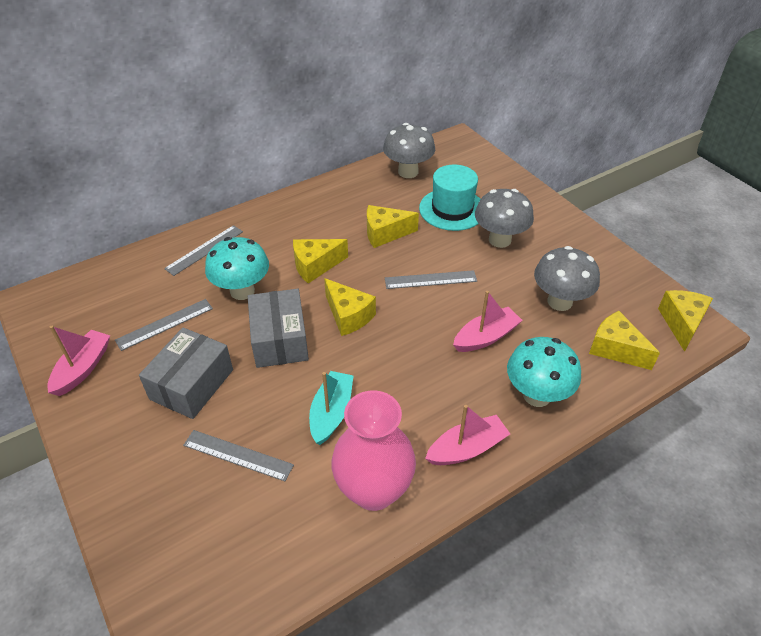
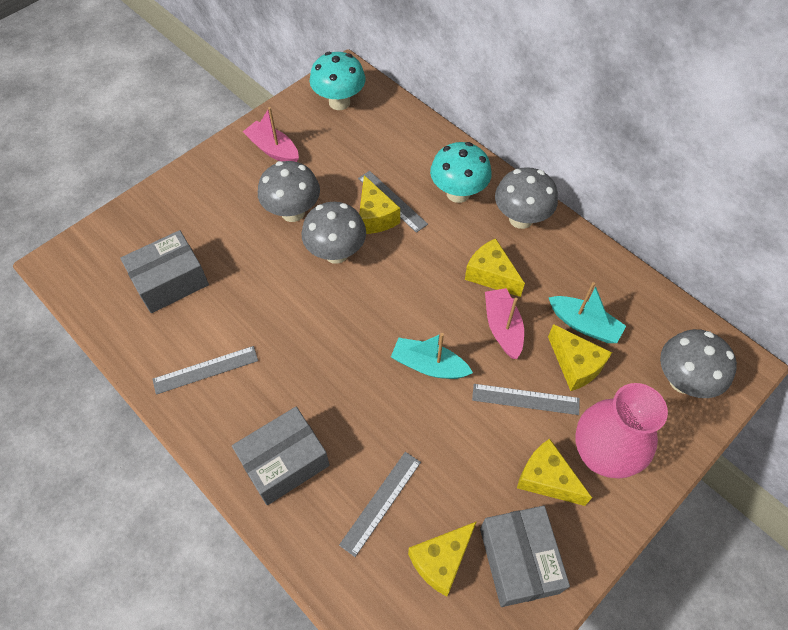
grey box: 2 -> 3
grey mushroom: 3 -> 4
pink boat: 3 -> 2
turquoise boat: 1 -> 2
turquoise hat: 1 -> 0

